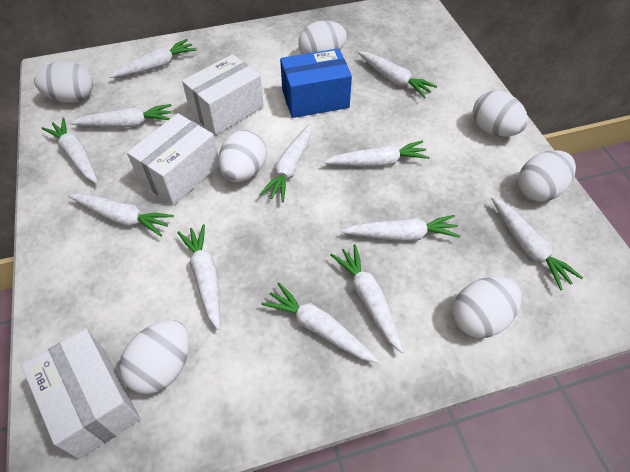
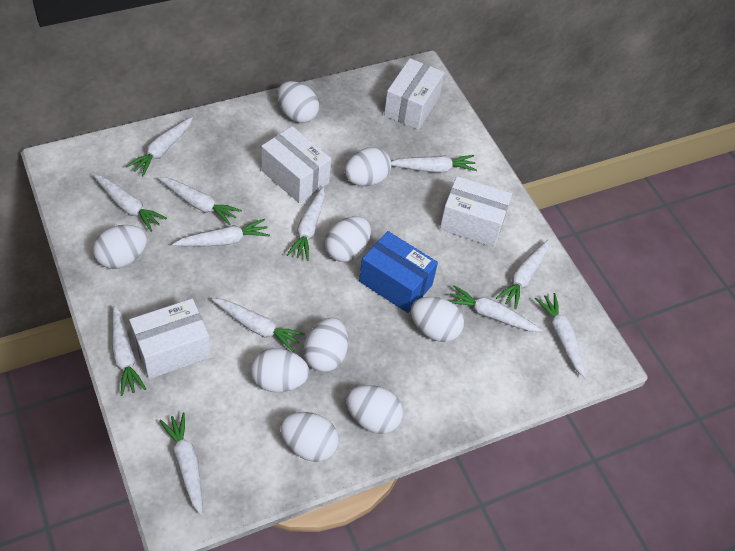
white box: 3 -> 4
white egg: 7 -> 9

